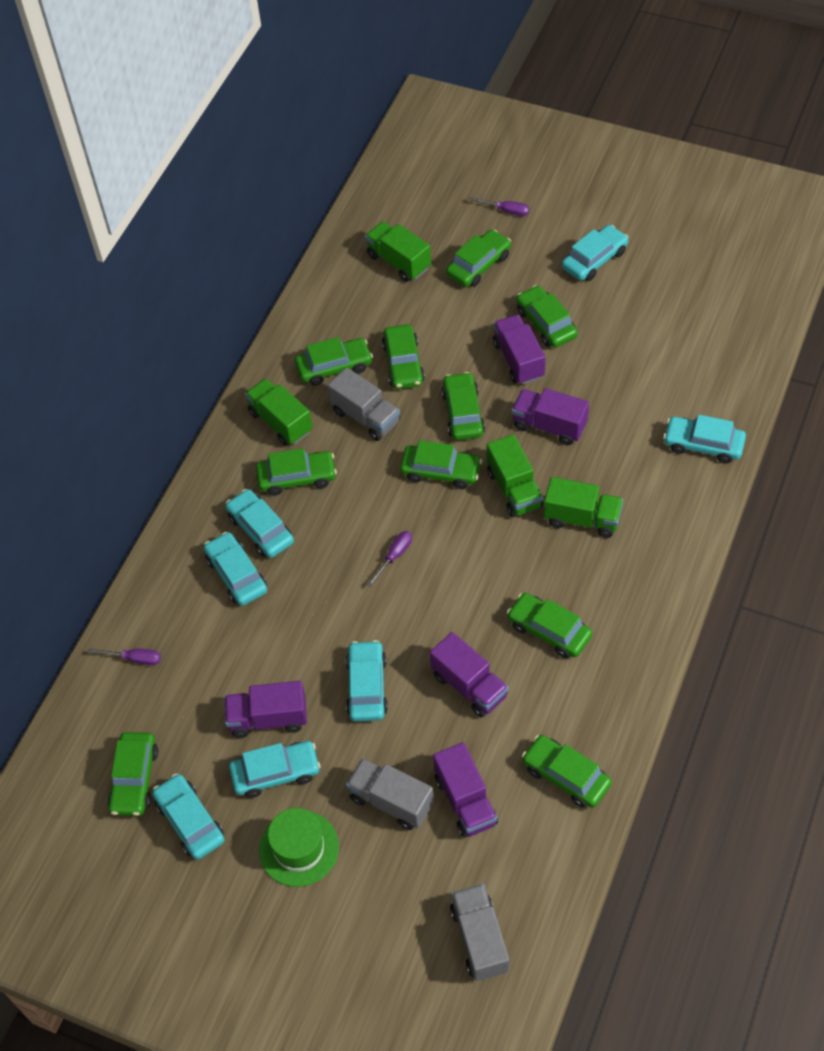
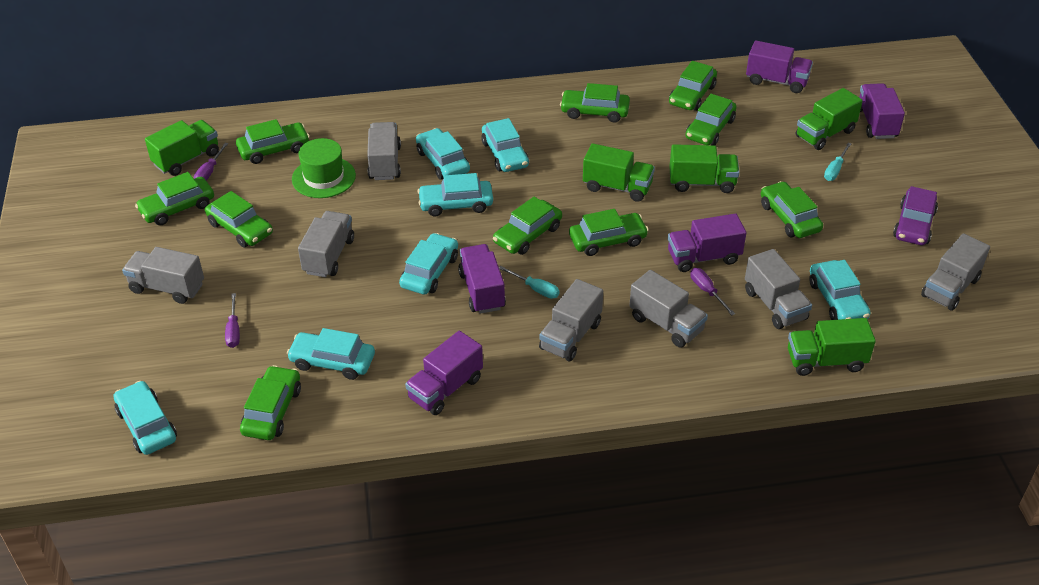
green truck: 4 -> 5
grey truck: 3 -> 7
purple car: 0 -> 1
turquoise screwdriver: 0 -> 2

